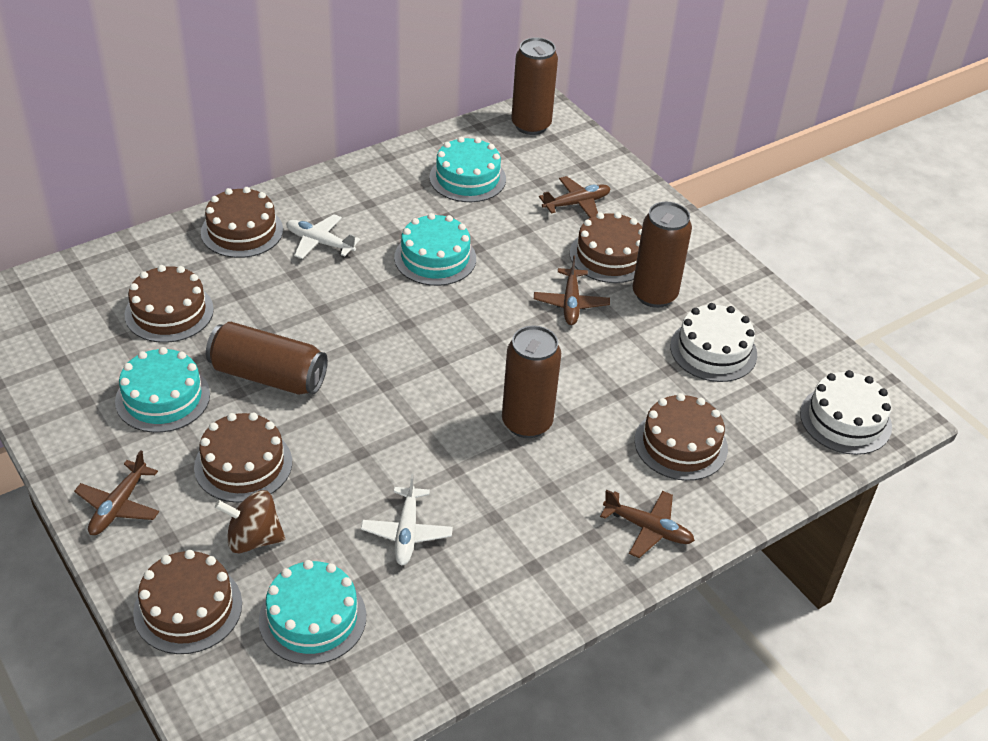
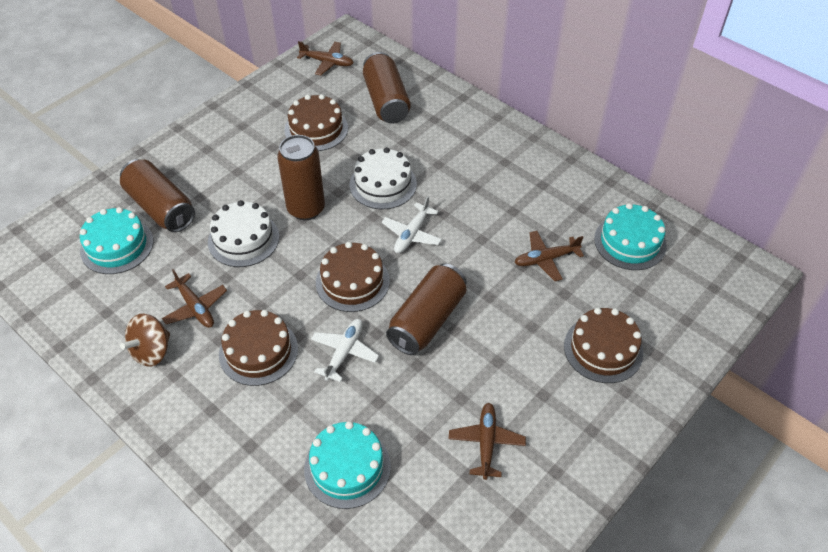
brown cake: 6 -> 4
turquoise cake: 4 -> 3

